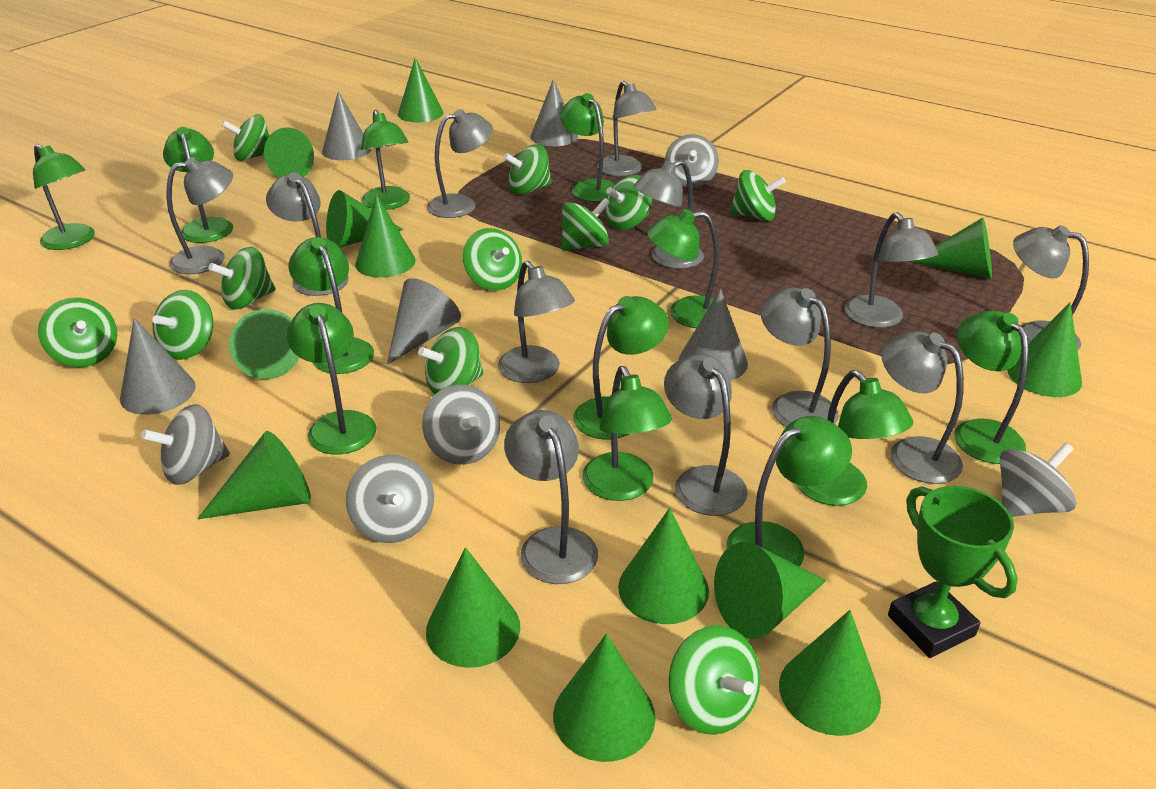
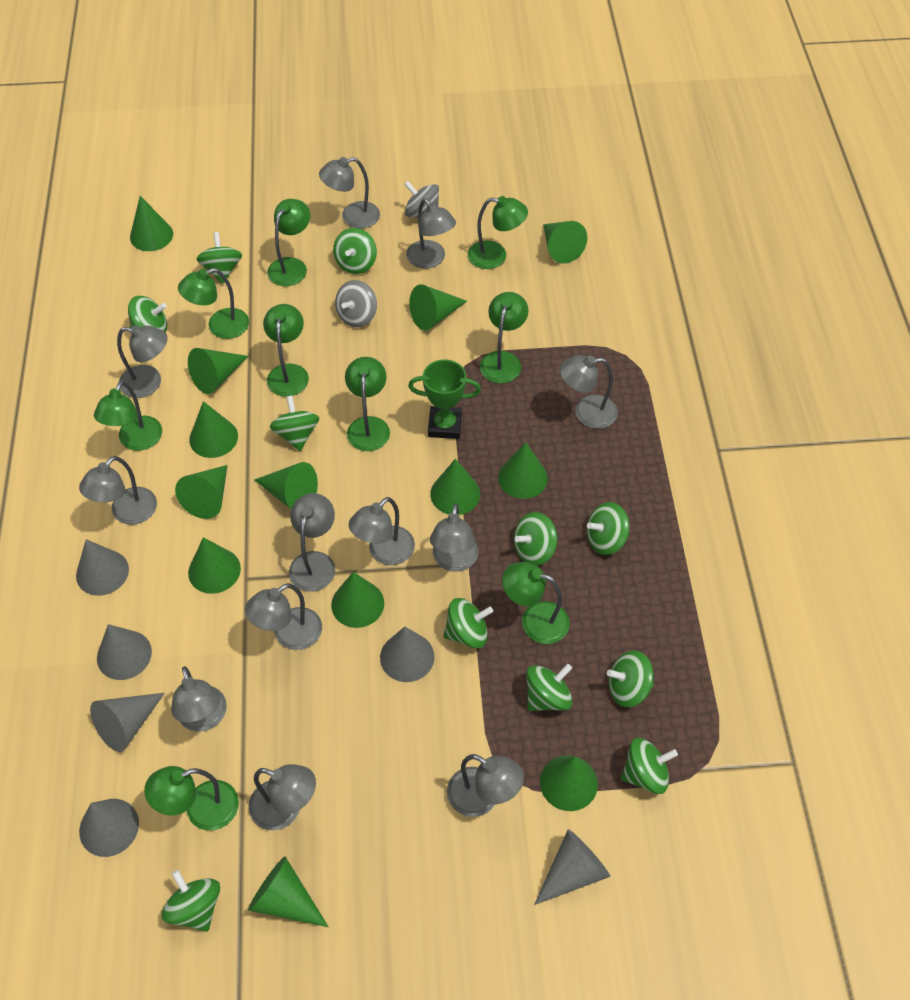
green lamp: 12 -> 9
grey cone: 5 -> 6
grey spinning top: 5 -> 2

